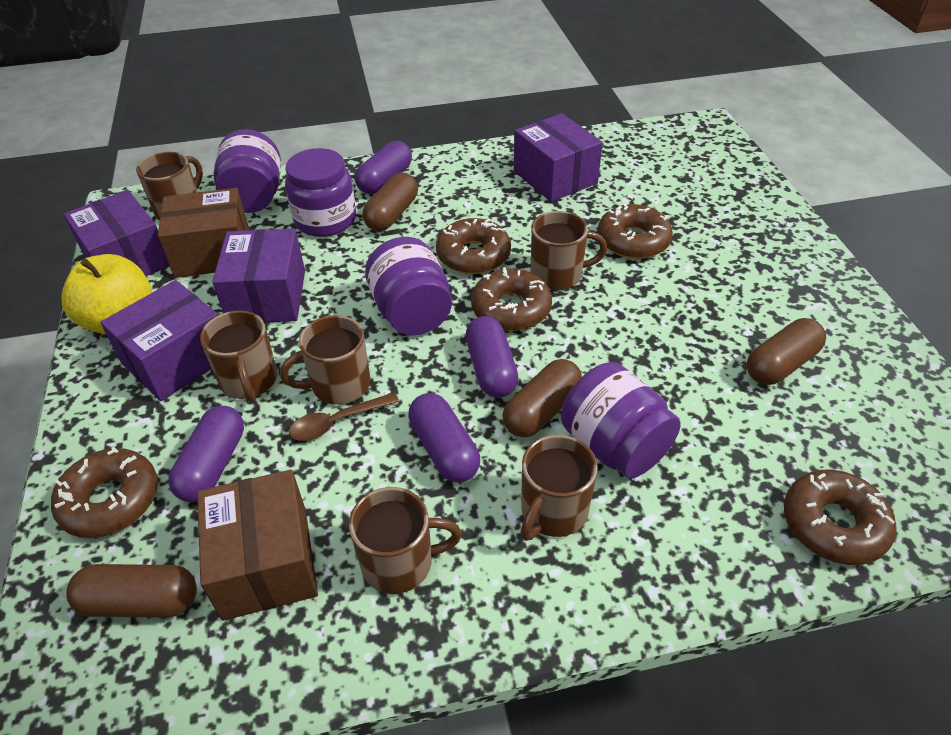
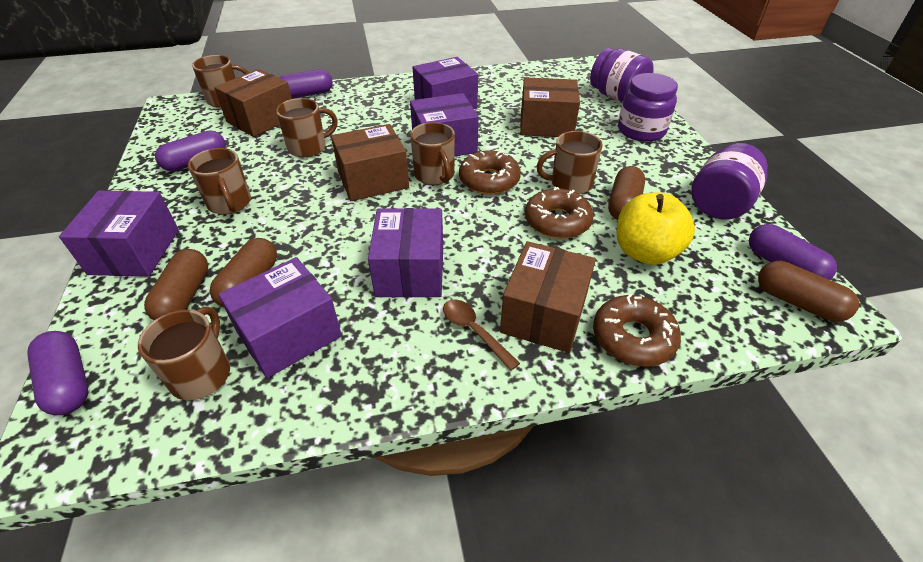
brown box: 2 -> 4
brown donut: 5 -> 3
purple box: 4 -> 5
purple jar: 4 -> 3

